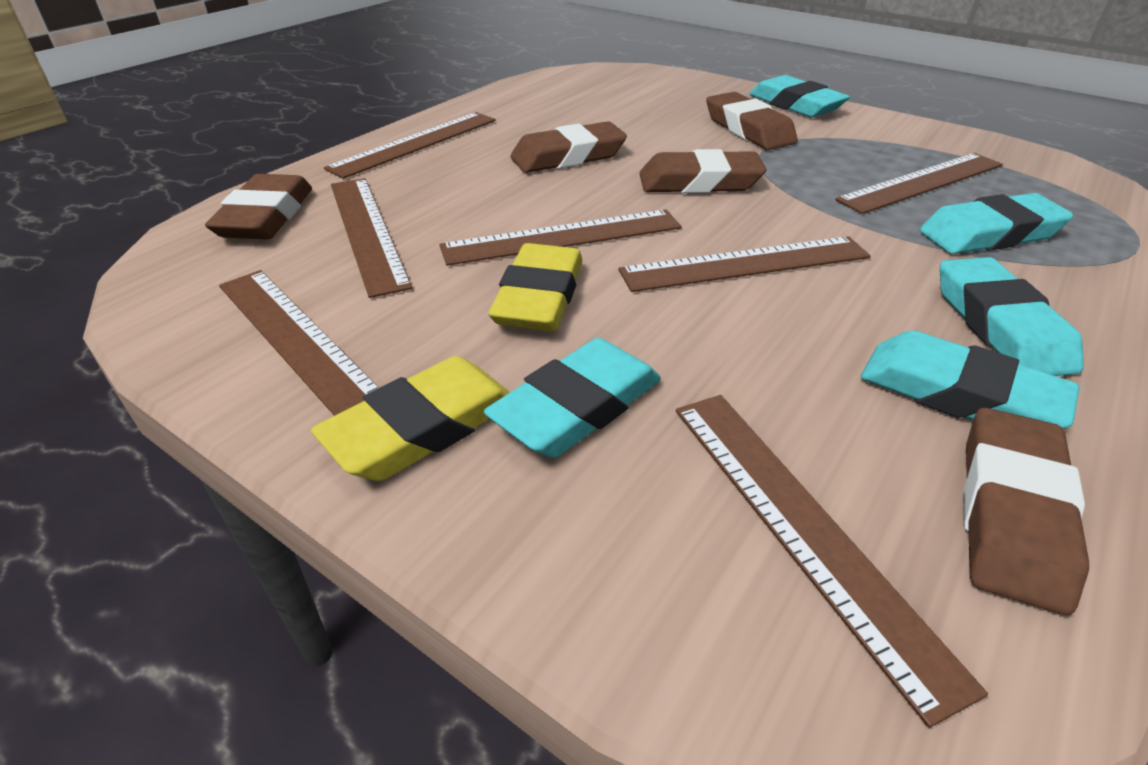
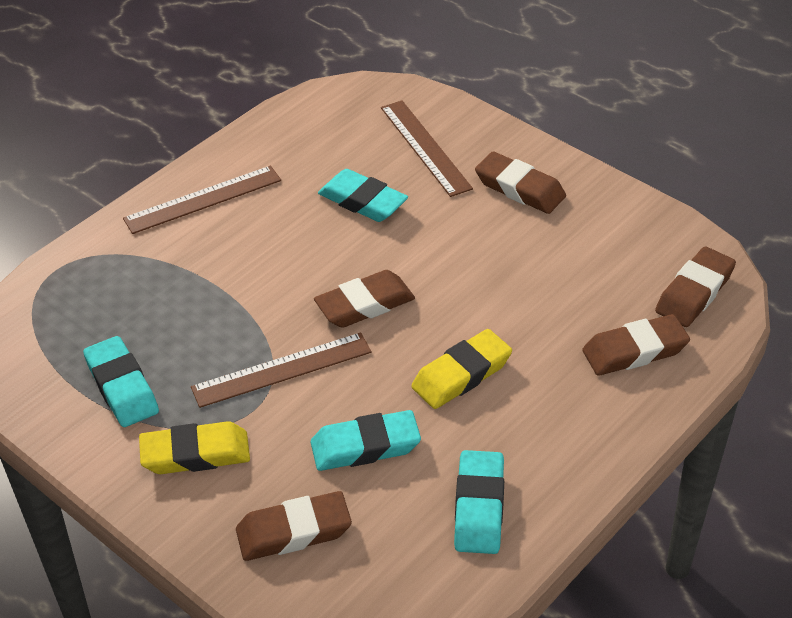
brown ruler: 7 -> 3
turquoise eraser: 5 -> 4

